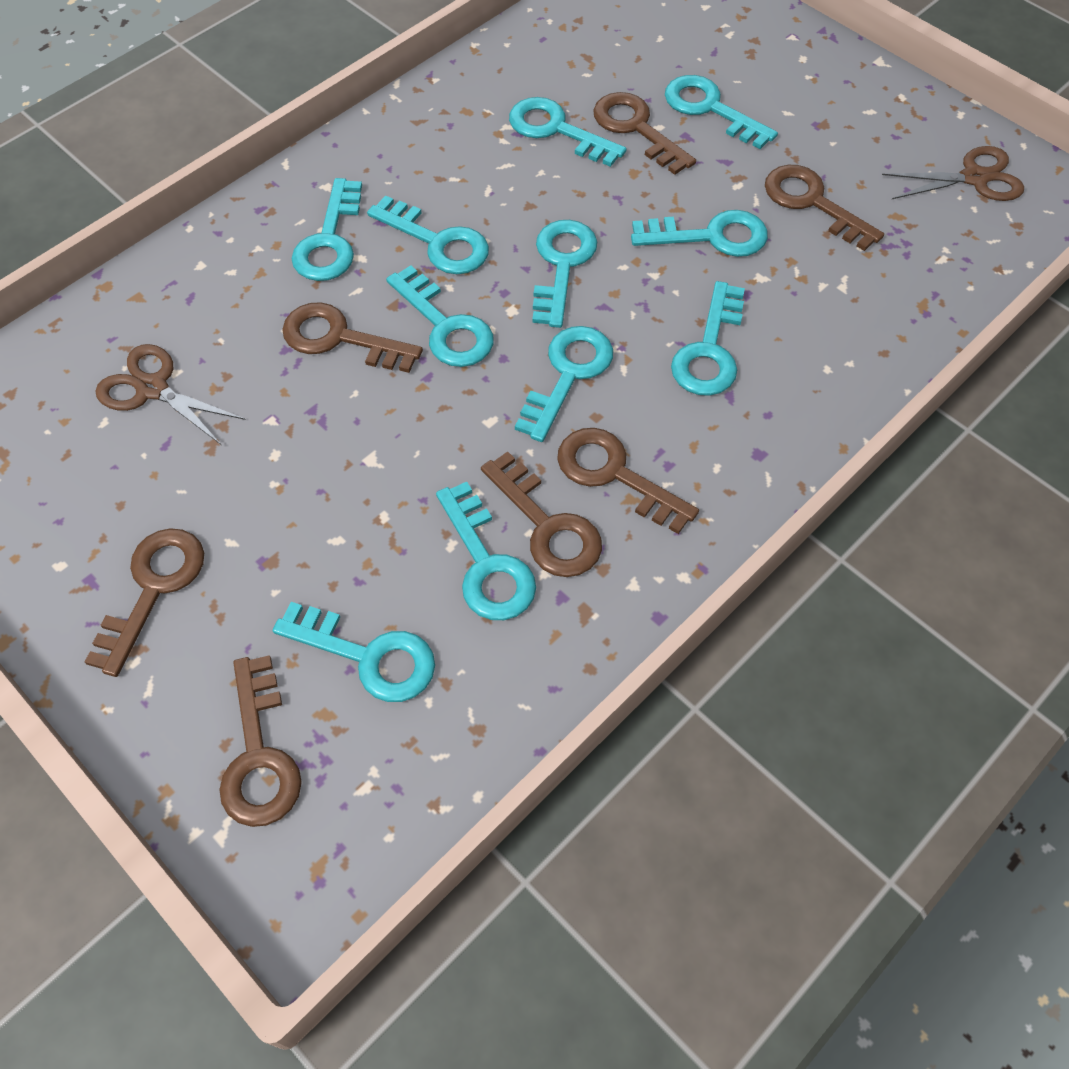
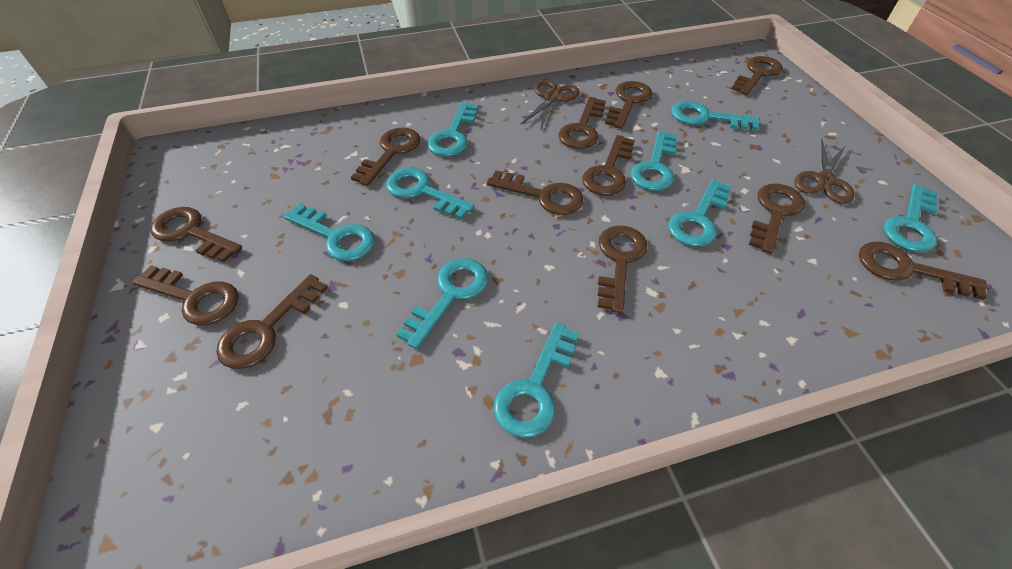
brown key: 7 -> 12
turquoise key: 11 -> 9

